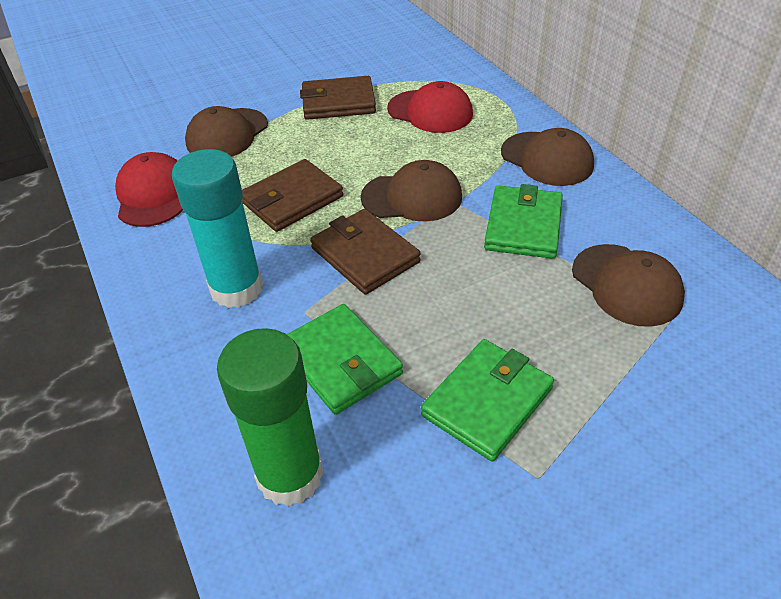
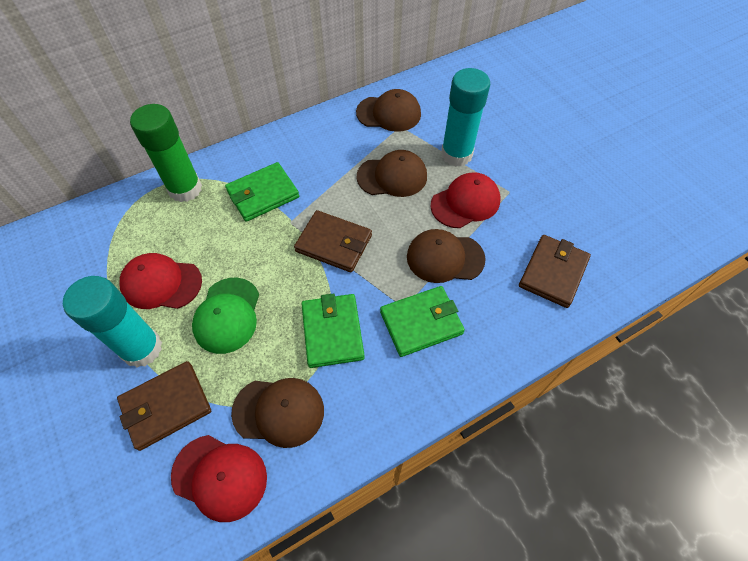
green cap: 0 -> 1
red cap: 2 -> 3
turquoise glue stick: 1 -> 2

